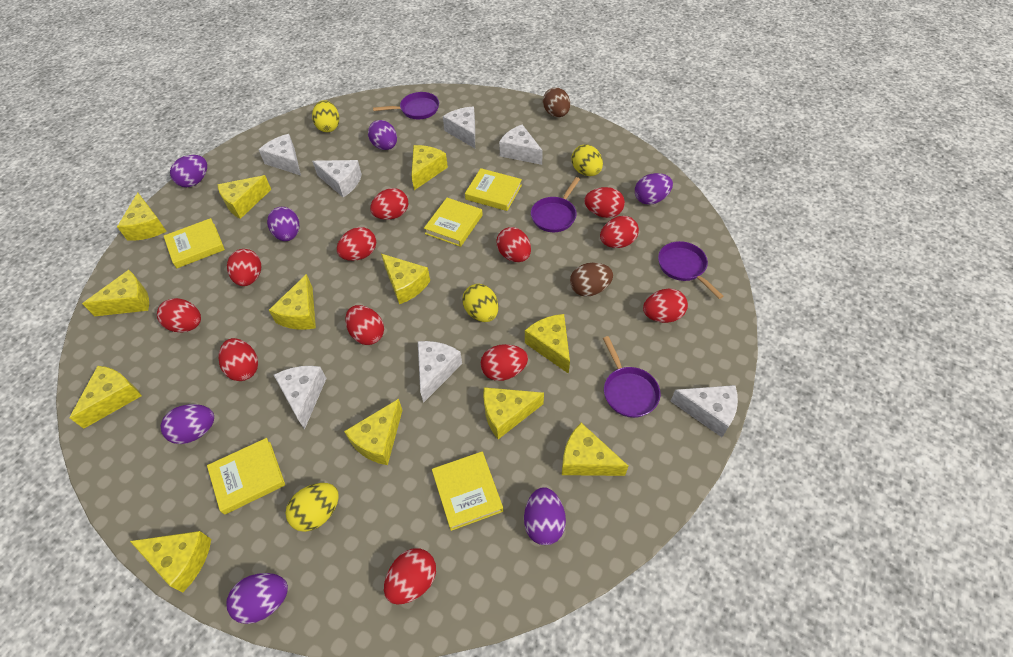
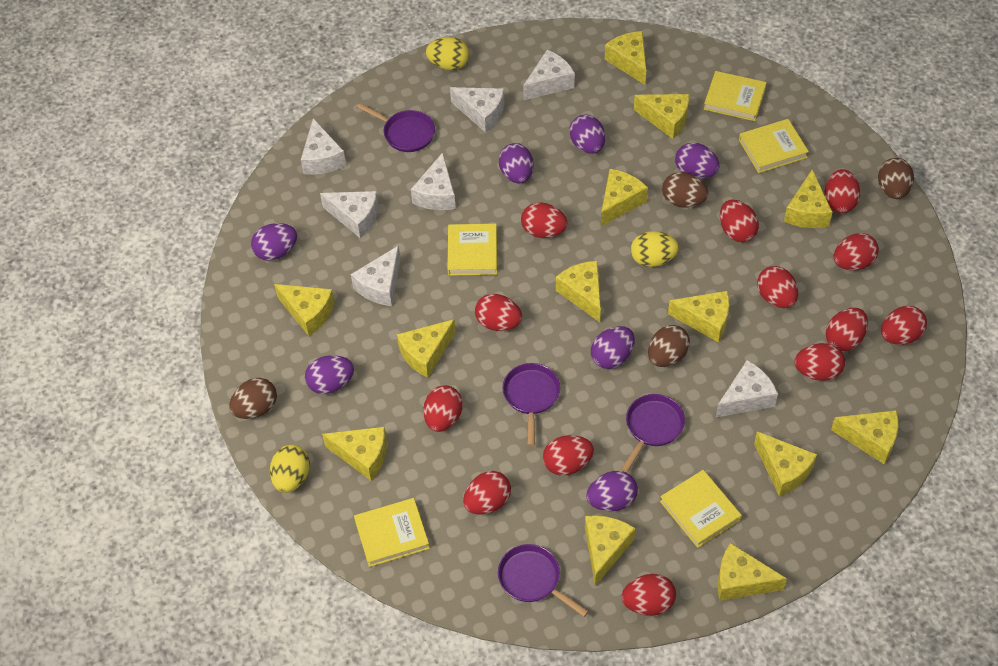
brown egg: 2 -> 4
red egg: 12 -> 13
yellow cheese: 12 -> 13
yellow egg: 4 -> 3

